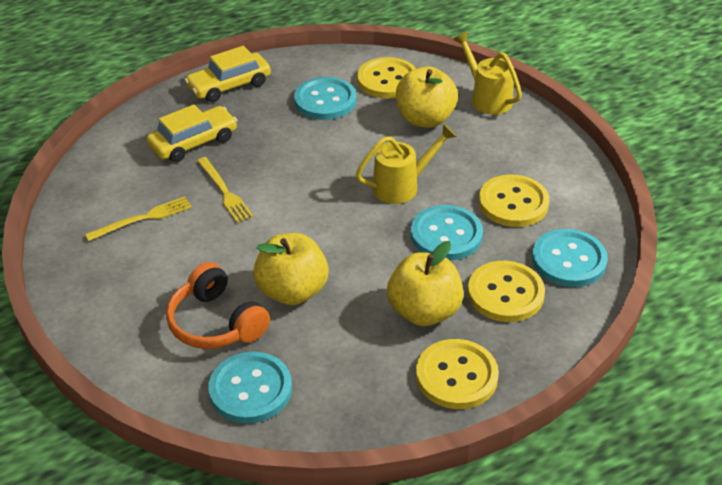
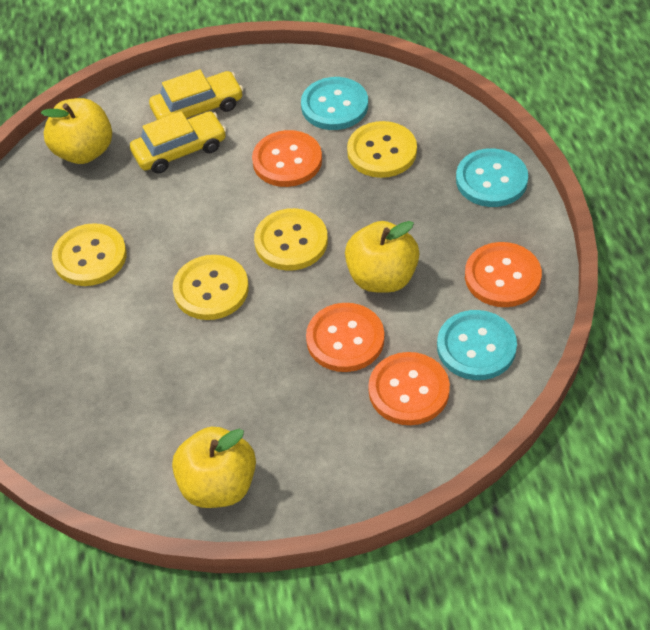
orange button: 0 -> 4
orange headphones: 1 -> 0
turquoise button: 4 -> 3
yellow fork: 2 -> 0
yellow watering can: 2 -> 0

